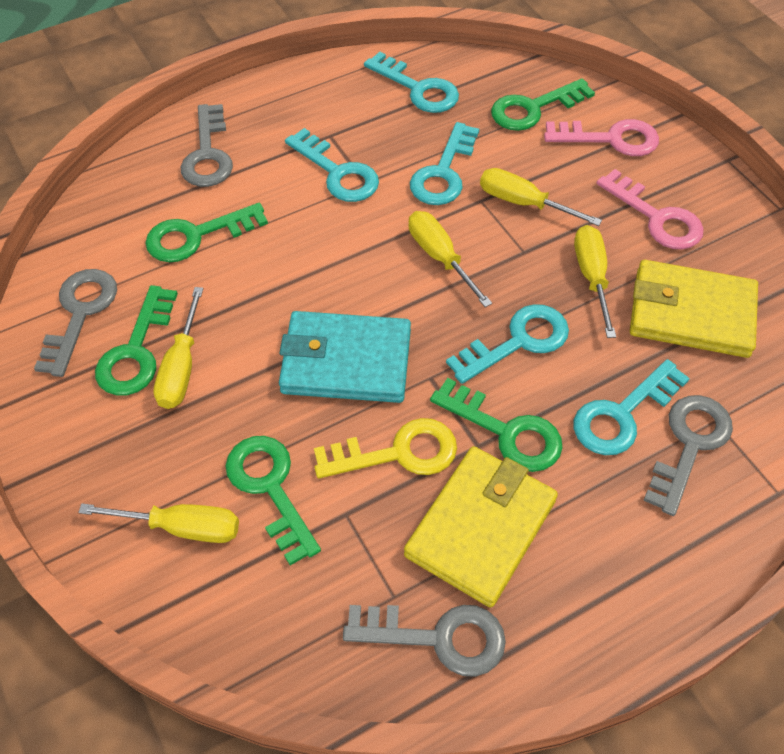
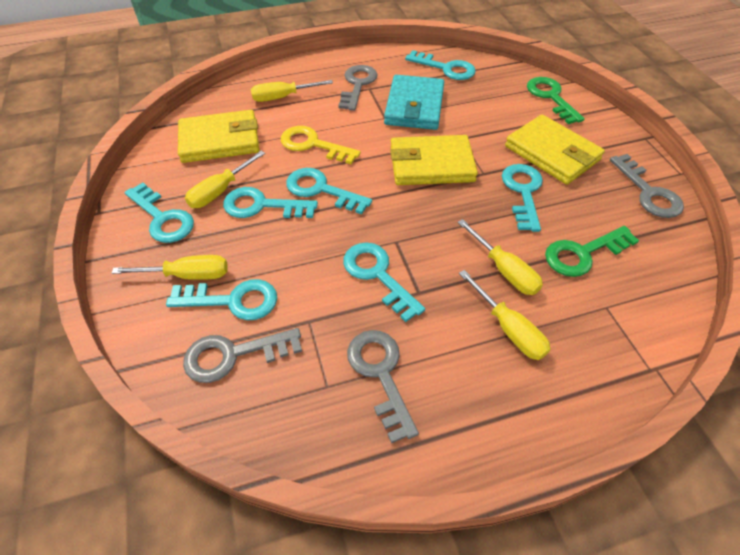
green key: 5 -> 2
pink key: 2 -> 0
turquoise key: 5 -> 7
yellow wallet: 2 -> 3

